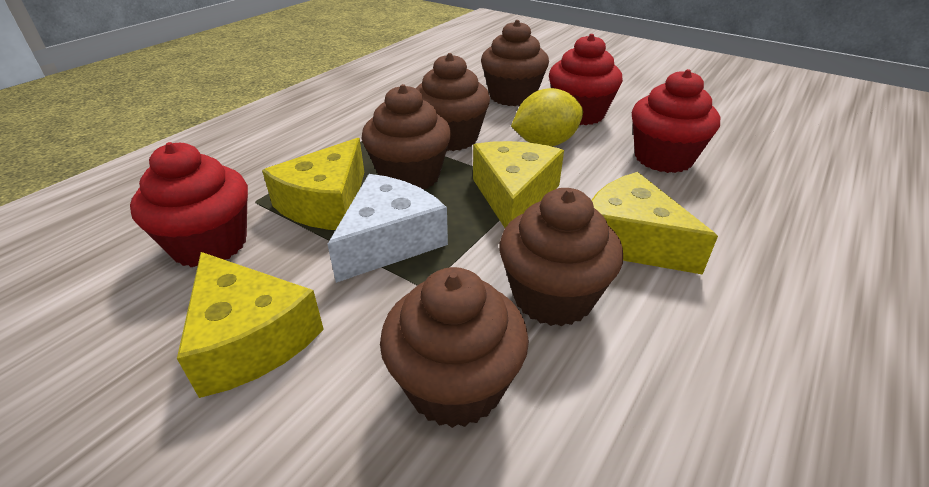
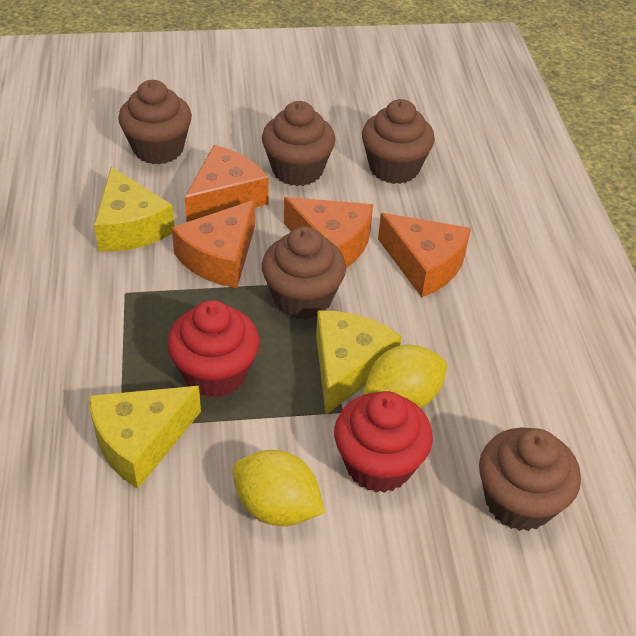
orange cheese: 0 -> 4
red cupcake: 3 -> 2
white cheese: 1 -> 0
yellow cheese: 4 -> 3
yellow lemon: 1 -> 2

